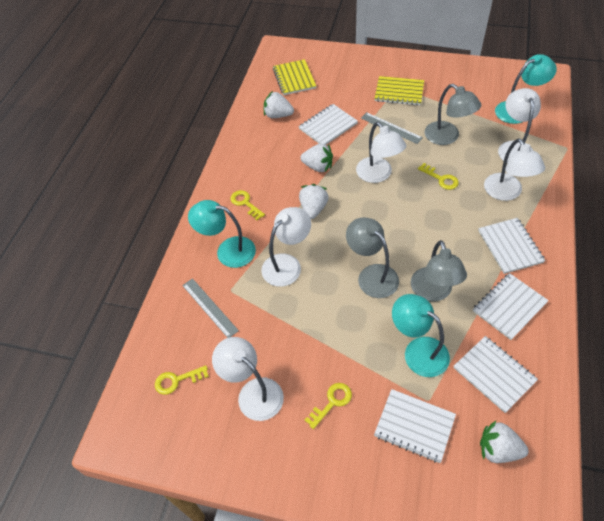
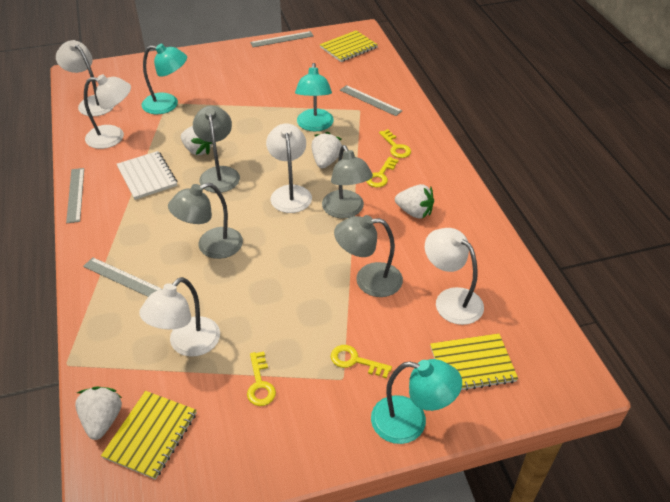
grey lamp: 3 -> 4
grey ruler: 2 -> 4
white notebook: 5 -> 1
yellow notebook: 2 -> 3

